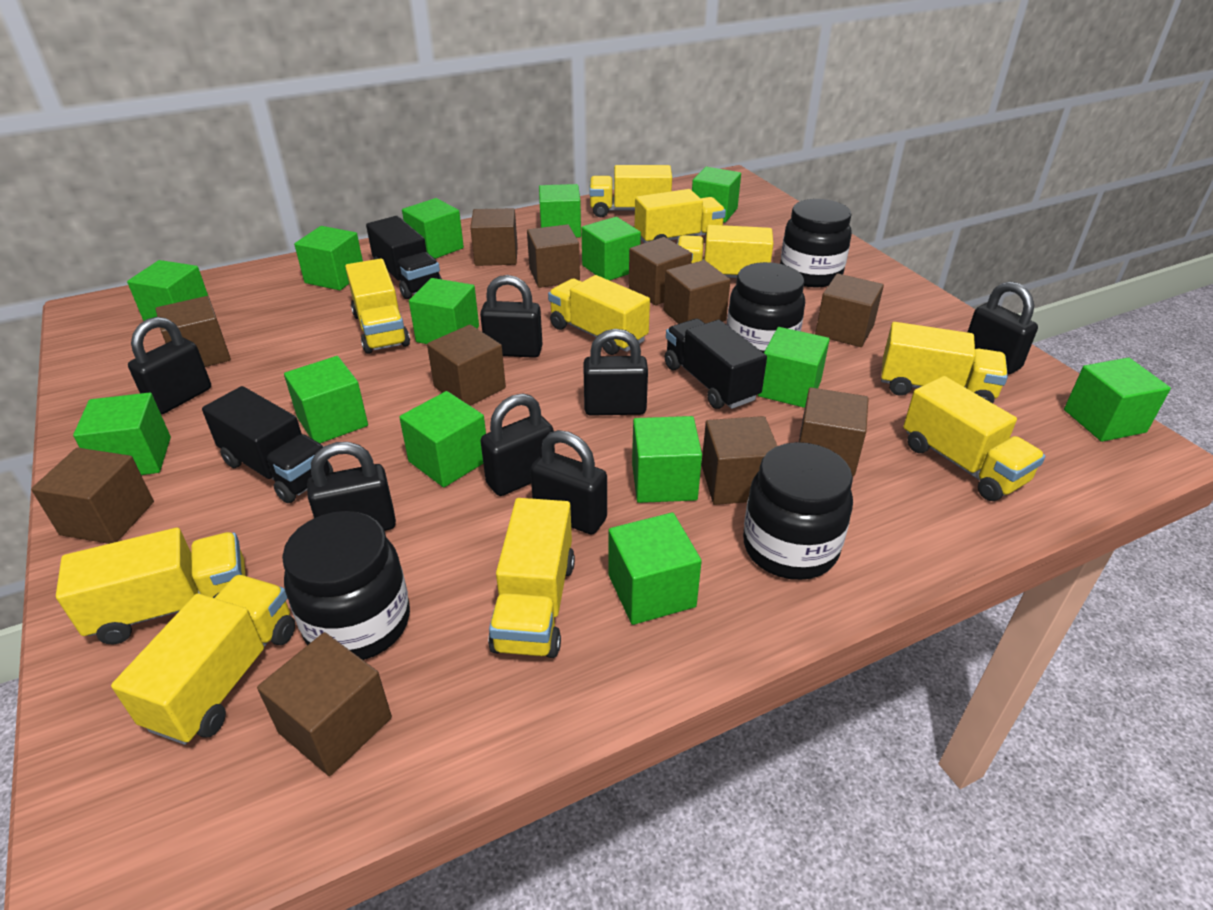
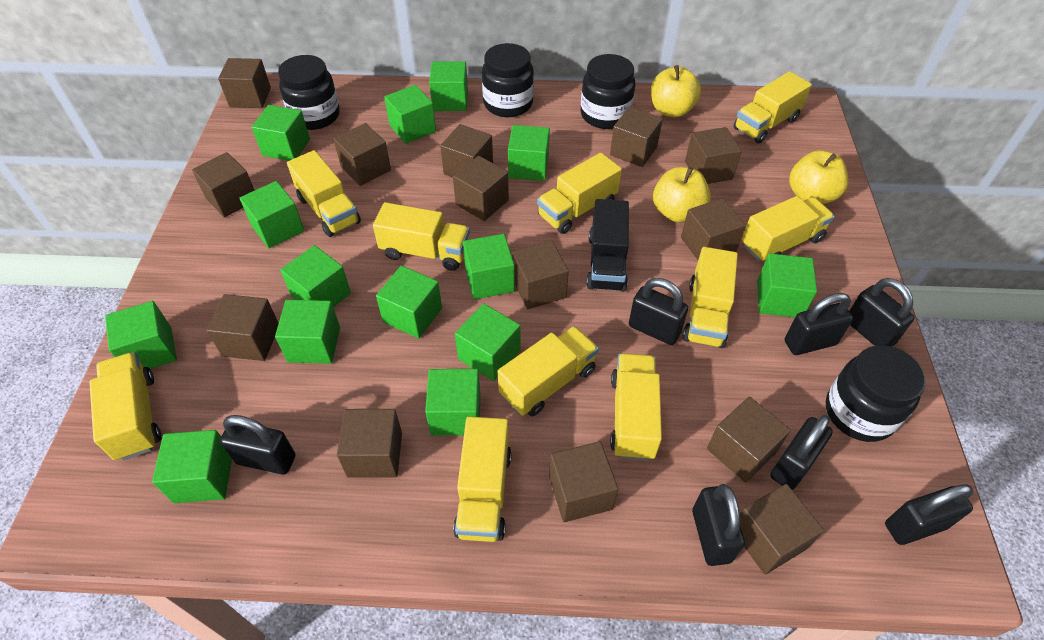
black truck: 3 -> 1
brown cube: 11 -> 14
yellow apple: 0 -> 3

